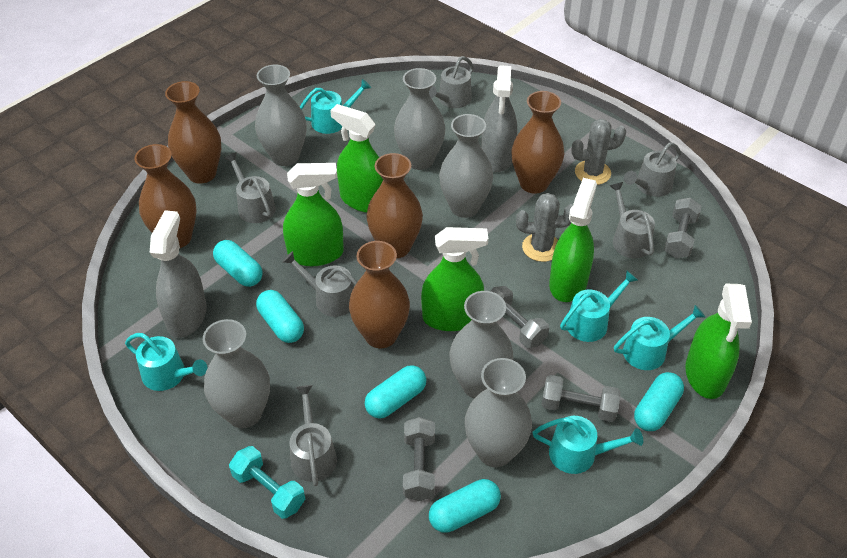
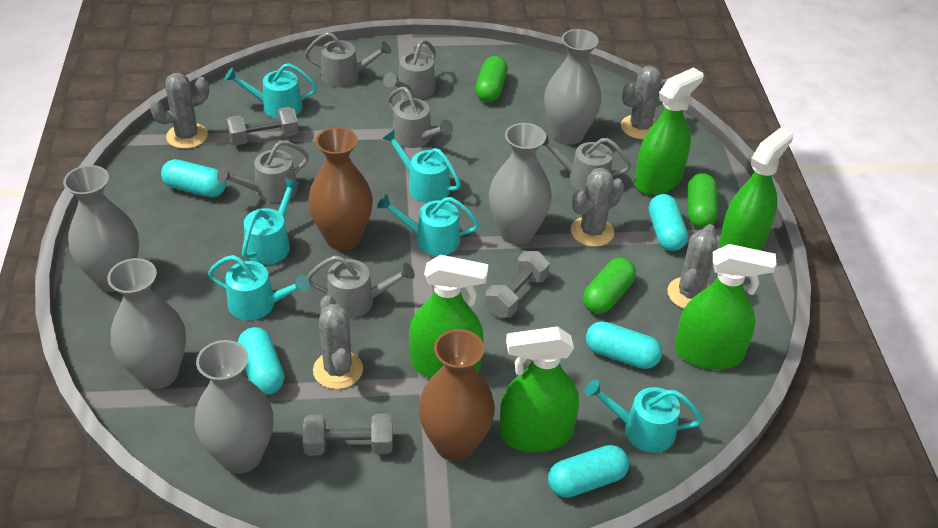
brown vase: 5 -> 2
green capsule: 0 -> 3
grey cactus: 2 -> 5
grey dumbbell: 4 -> 3
grey spray bottle: 2 -> 0
grey vase: 6 -> 5
turquoise dumbbell: 1 -> 0
turquoise watering can: 5 -> 6

